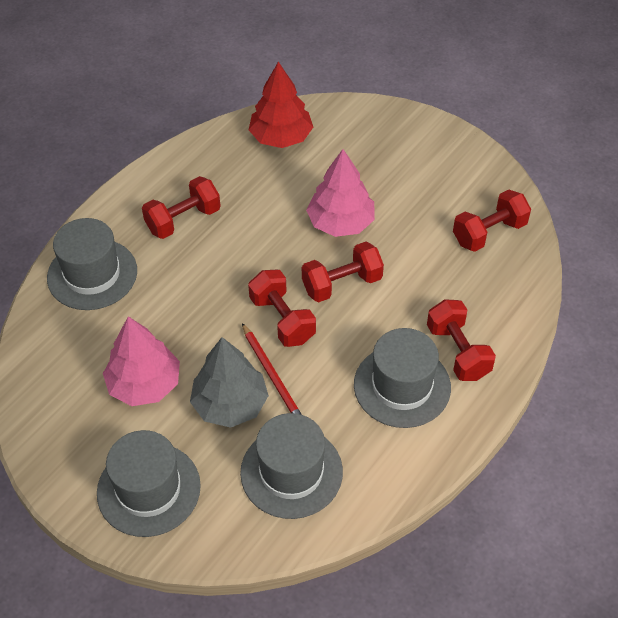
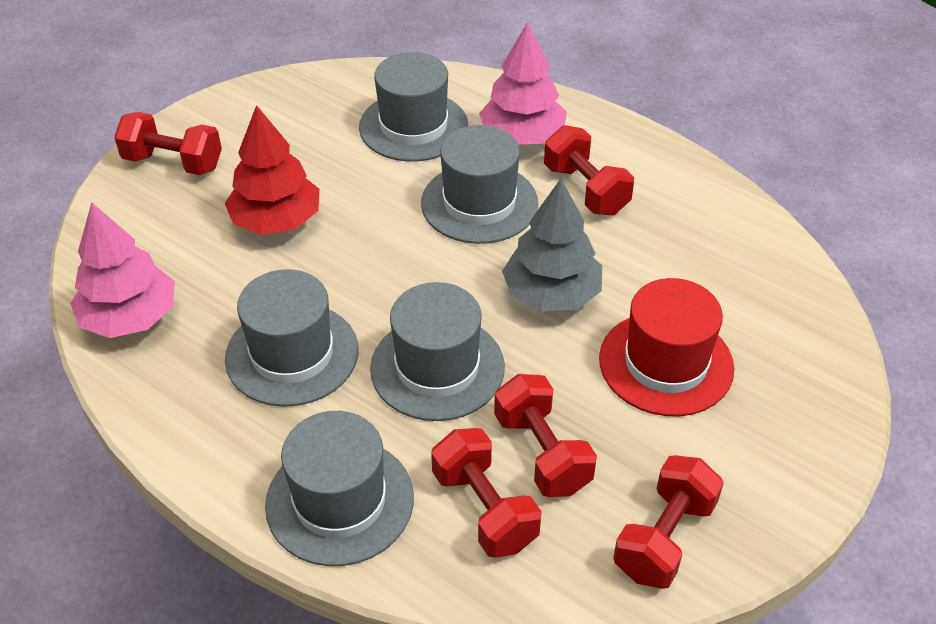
grey hat: 4 -> 5
red hat: 0 -> 1
red pencil: 1 -> 0

